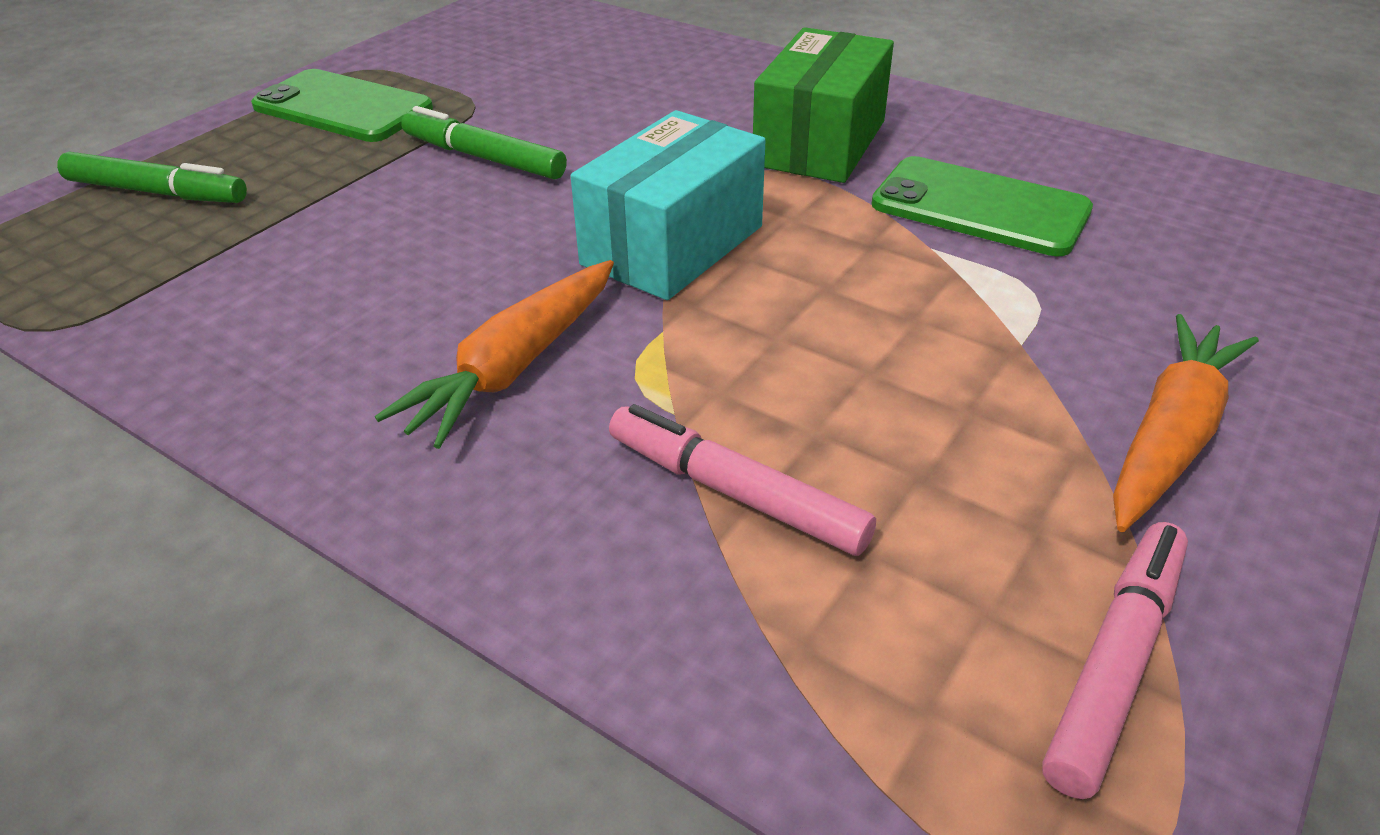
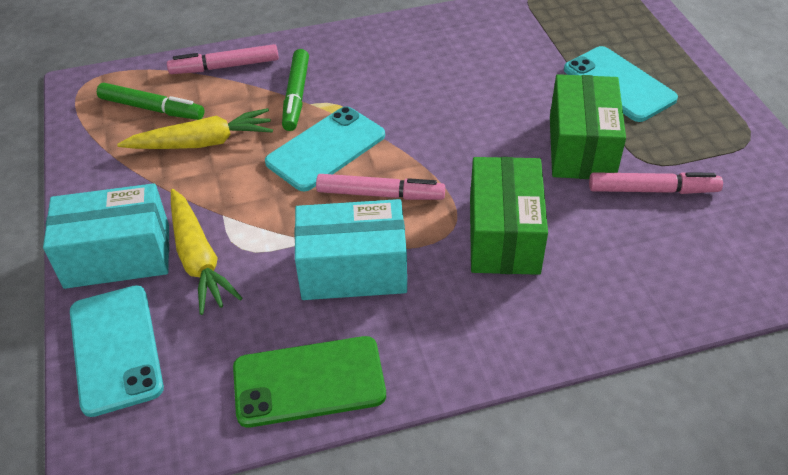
green box: 1 -> 2
green phone: 2 -> 1
orange carrot: 2 -> 0
pink marker: 2 -> 3
turquoise box: 1 -> 2
turquoise phone: 0 -> 3
yellow carrot: 0 -> 2

